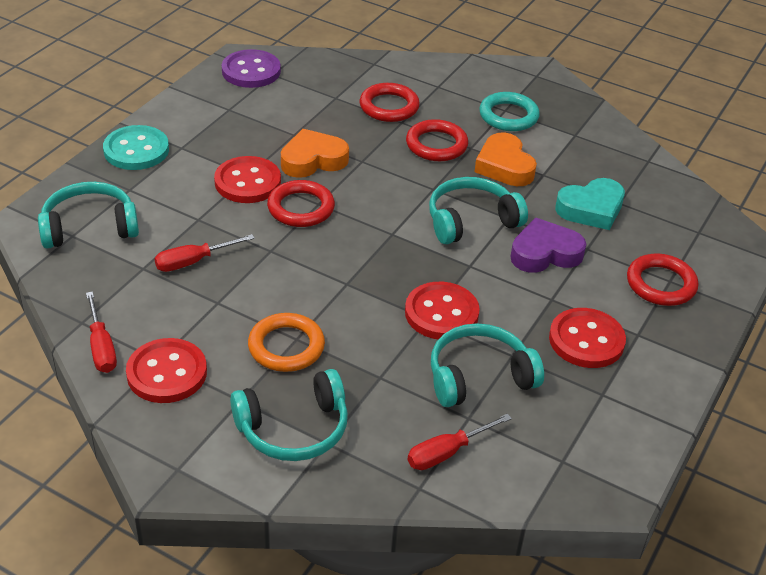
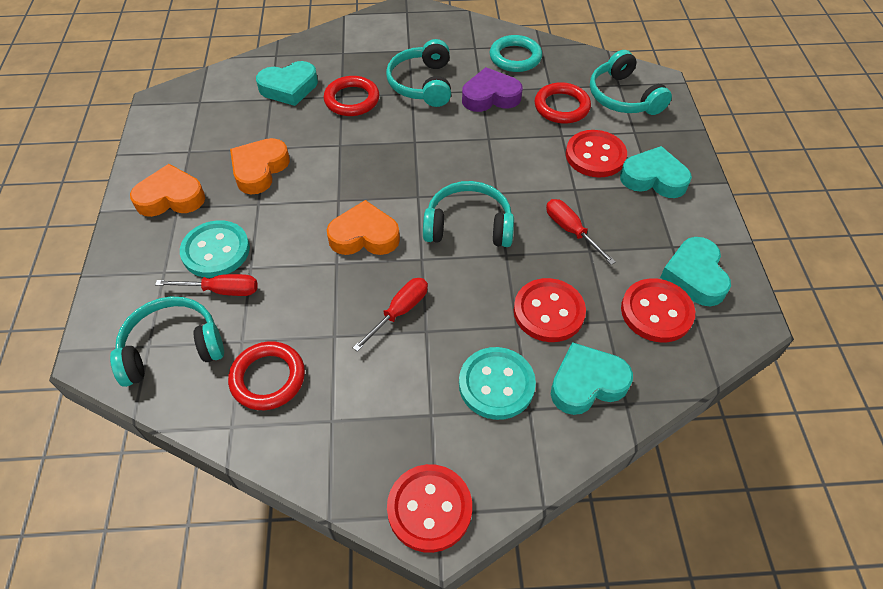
orange heart: 2 -> 3
orange ring: 1 -> 0
purple button: 1 -> 0
red ring: 4 -> 3
turquoise button: 1 -> 2
turquoise heart: 1 -> 4

